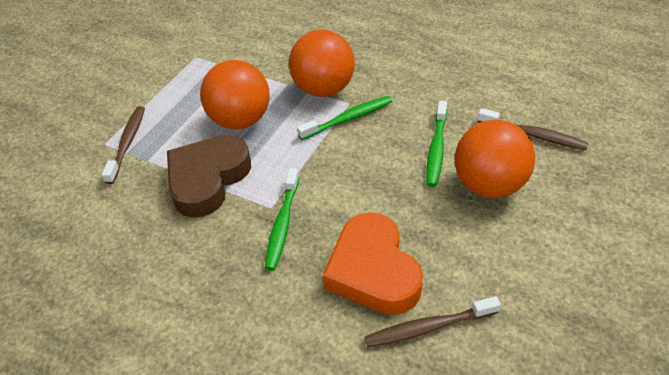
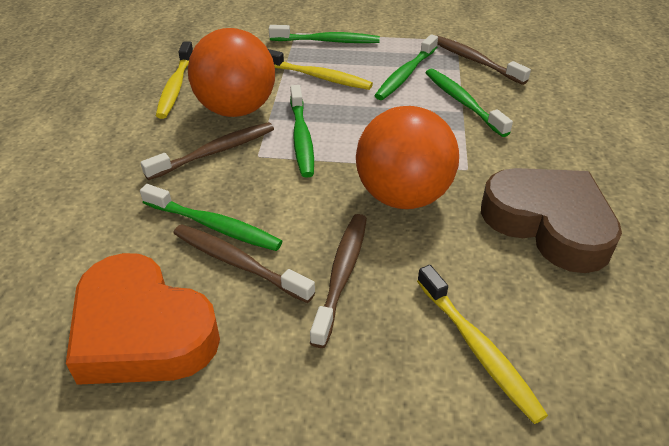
brown toothbrush: 3 -> 4
green toothbrush: 3 -> 5
orange ball: 3 -> 2
yellow toothbrush: 0 -> 3

